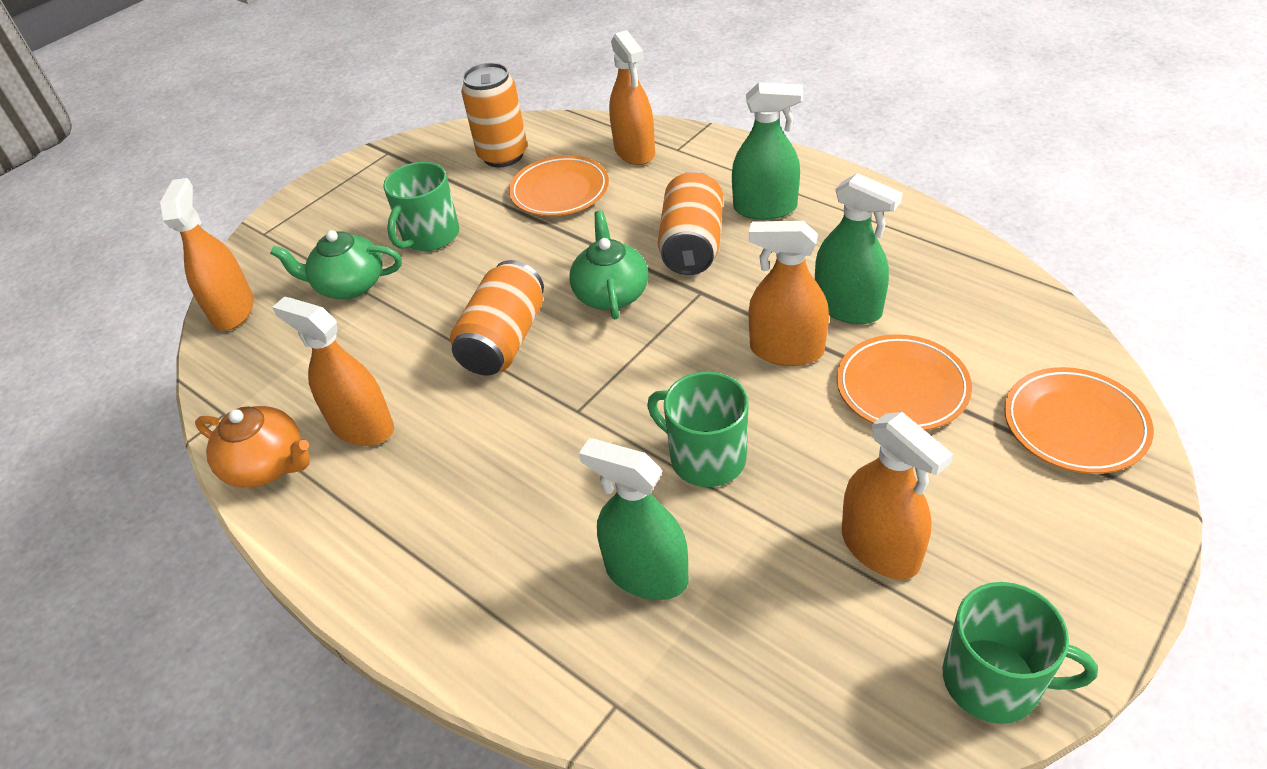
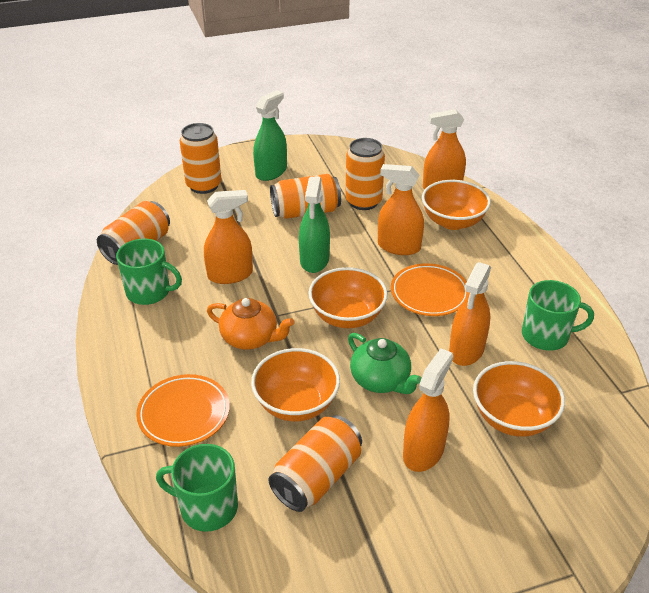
green spray bottle: 3 -> 2
green teapot: 2 -> 1
orange bowl: 0 -> 4
orange can: 3 -> 5
orange plate: 3 -> 2

